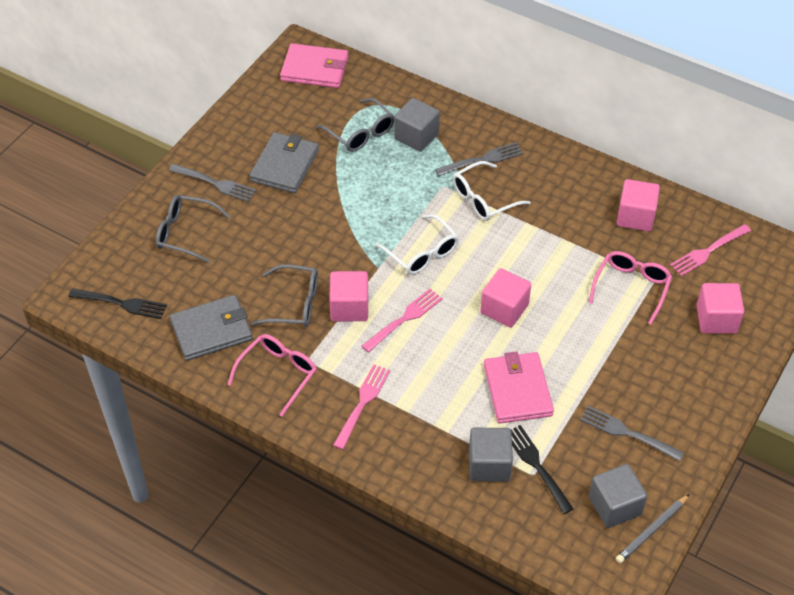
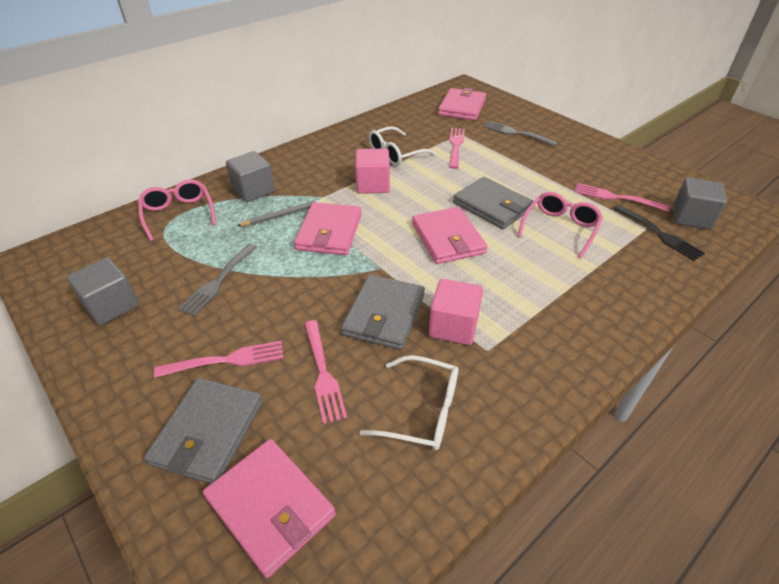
black fork: 2 -> 1
grey fork: 3 -> 2
grey glasses: 3 -> 0
grey wallet: 2 -> 3
pink cube: 4 -> 2
pink fork: 3 -> 4
pink wallet: 2 -> 4

